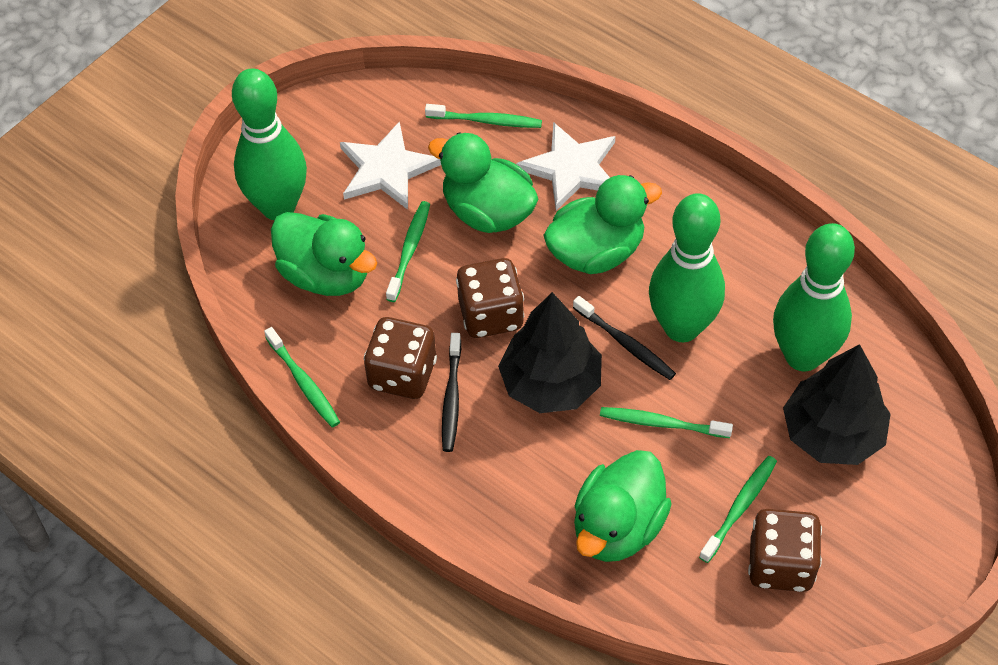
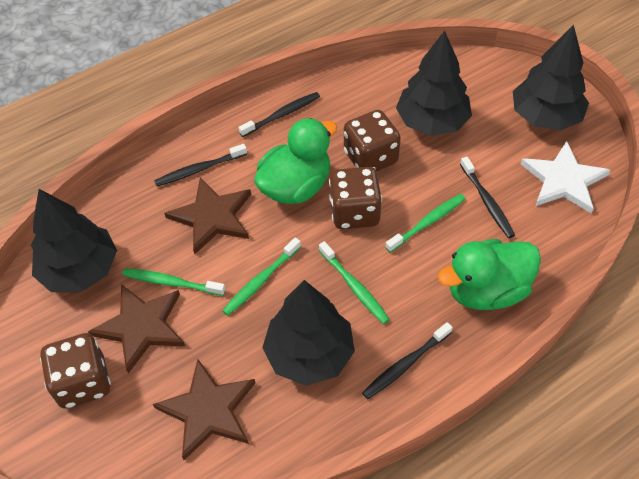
black toothbrush: 2 -> 4
black tree: 2 -> 4
brown star: 0 -> 3
green bowling pin: 3 -> 0
green duck: 4 -> 2
green toothbrush: 5 -> 4
white star: 2 -> 1

